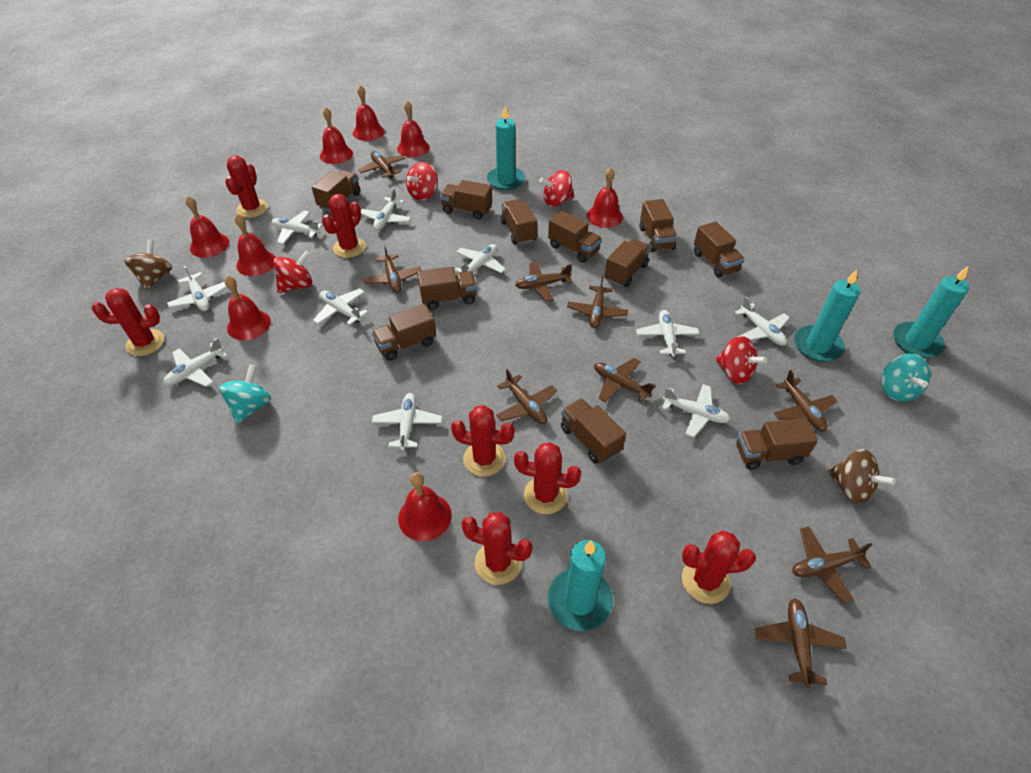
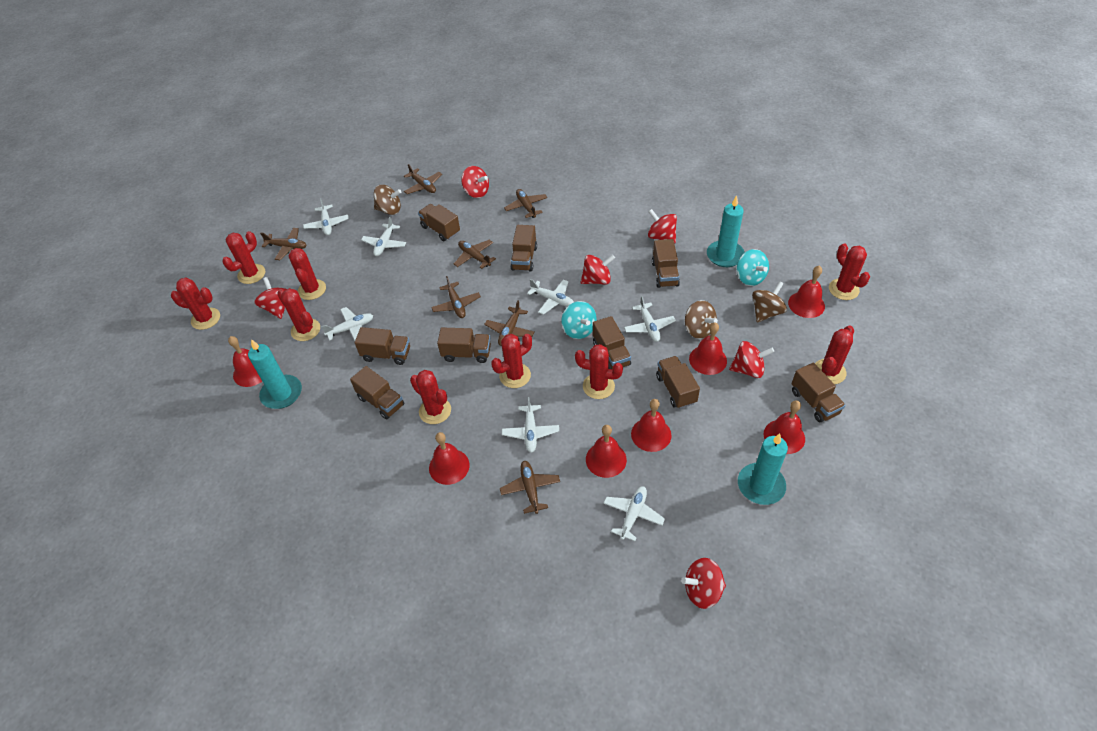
brown plane: 9 -> 7
brown spinning top: 2 -> 3
brown truck: 11 -> 9
red bell: 8 -> 7
red cactus: 7 -> 9
red spinning top: 4 -> 6
turquoise candle: 4 -> 3
white plane: 10 -> 7

